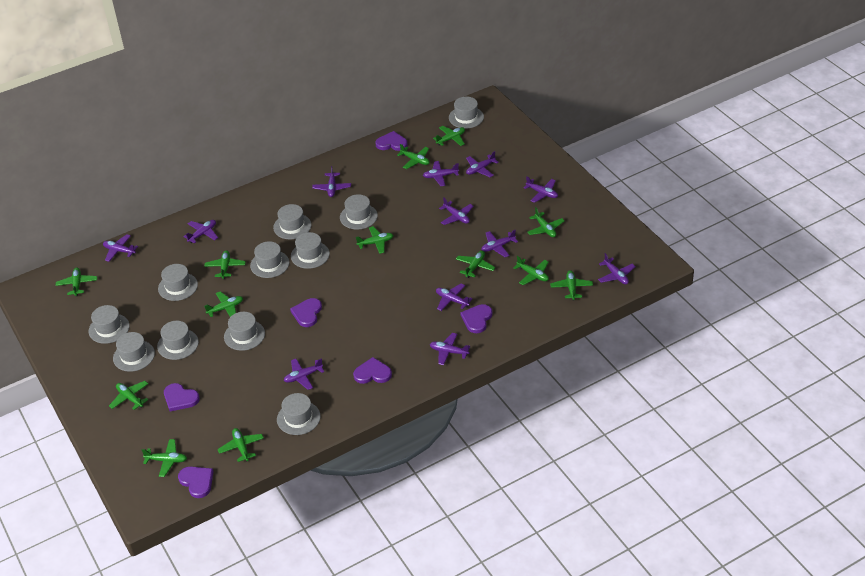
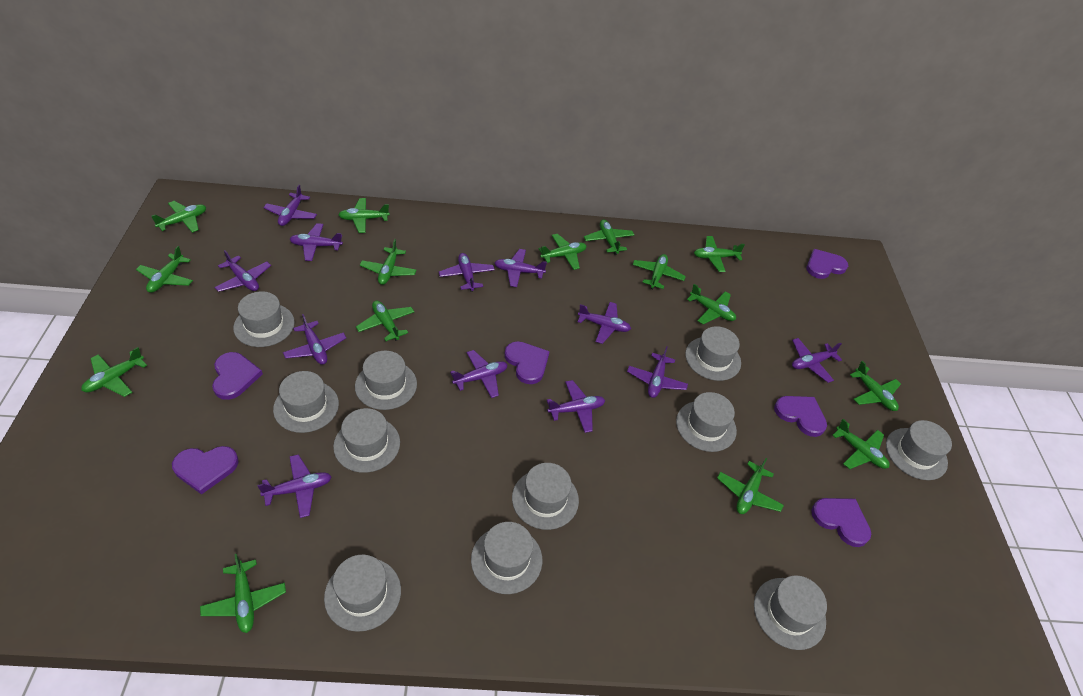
green plane: 13 -> 15

